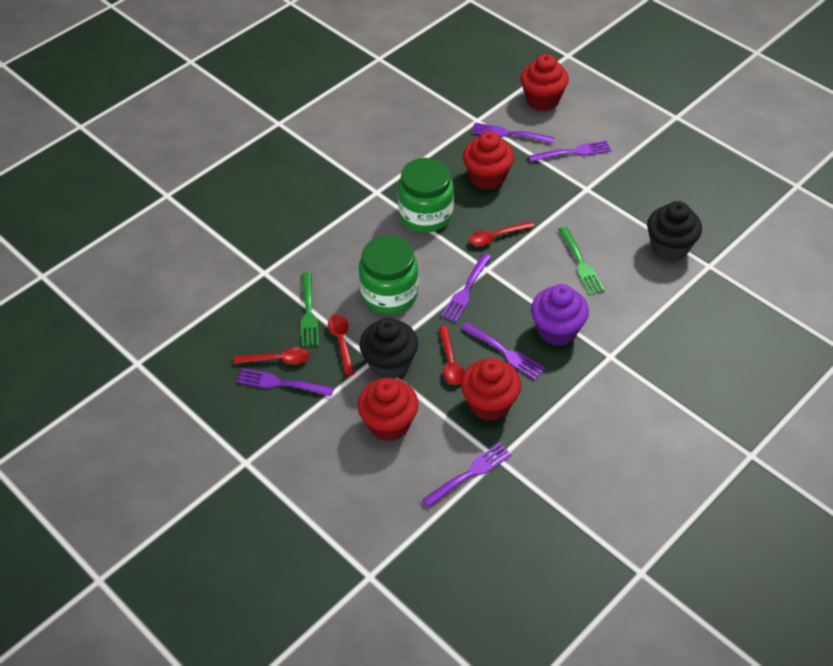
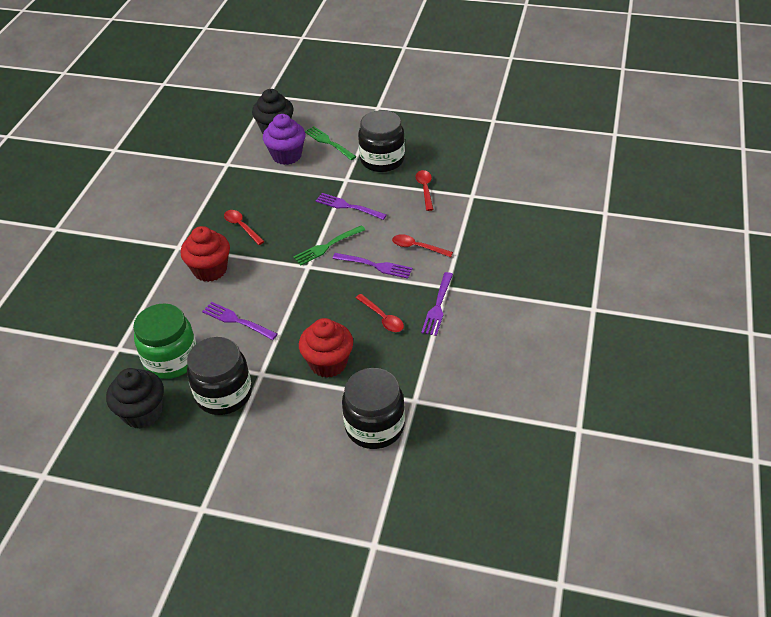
black jar: 0 -> 3
green jar: 2 -> 1
purple fork: 6 -> 4
red cupcake: 4 -> 2

